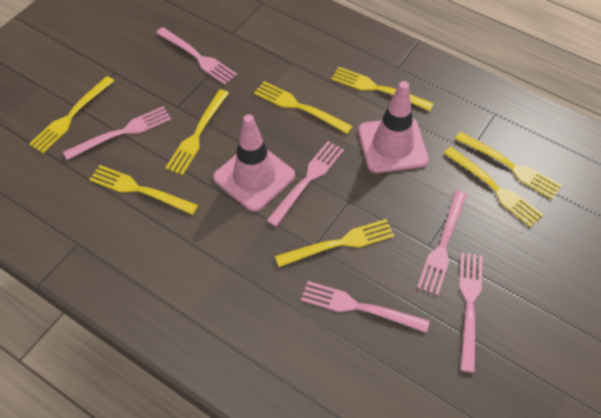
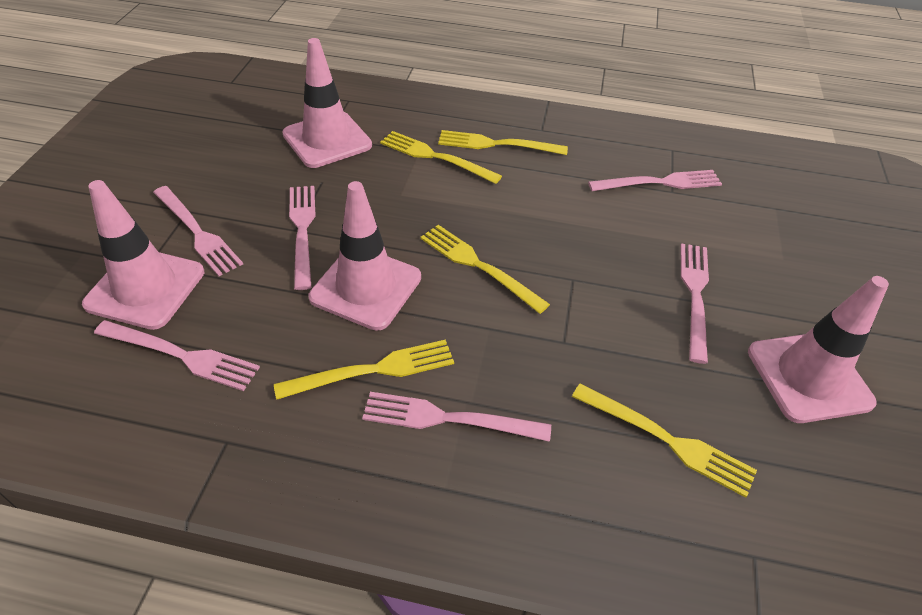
pink traffic cone: 2 -> 4
yellow fork: 8 -> 5

